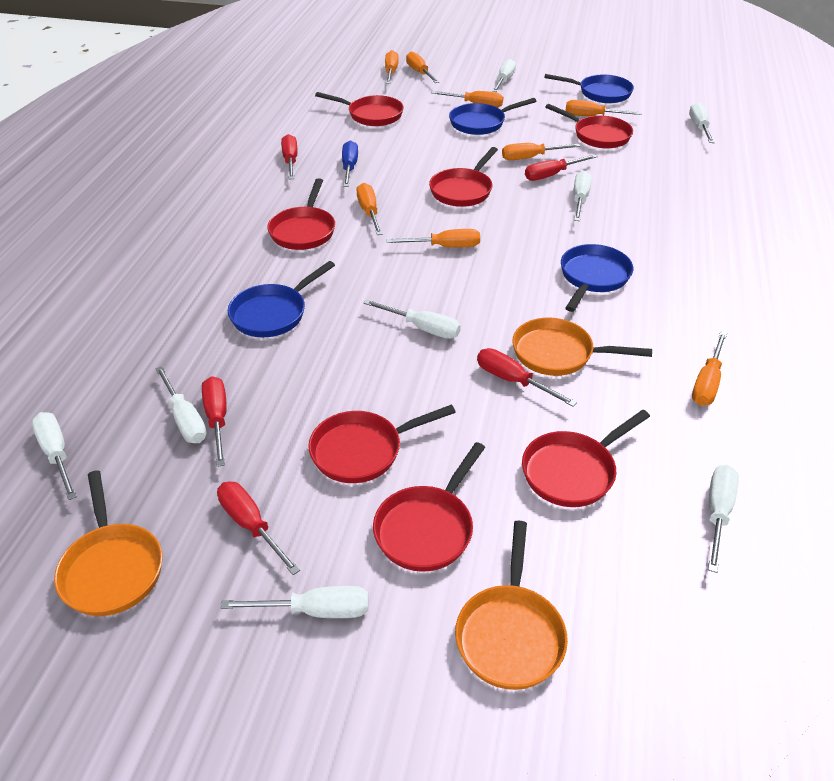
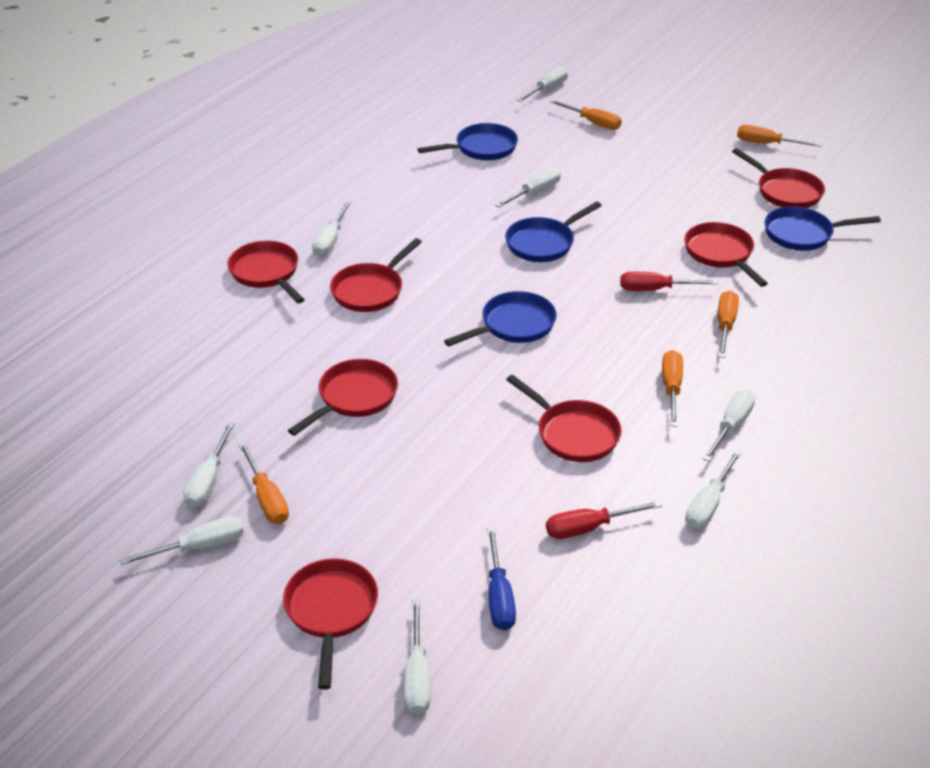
orange pan: 3 -> 0
orange screwdriver: 8 -> 5
red screwdriver: 5 -> 2

